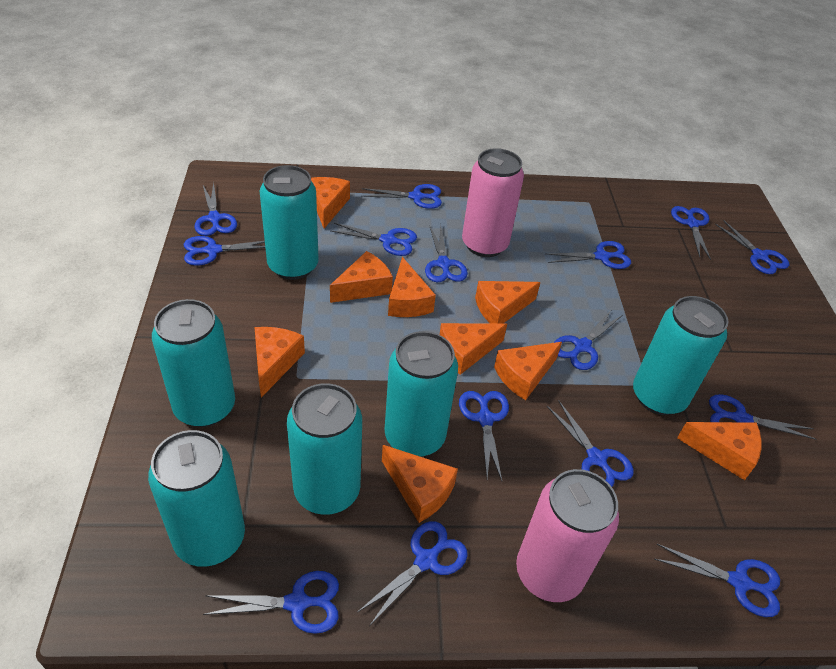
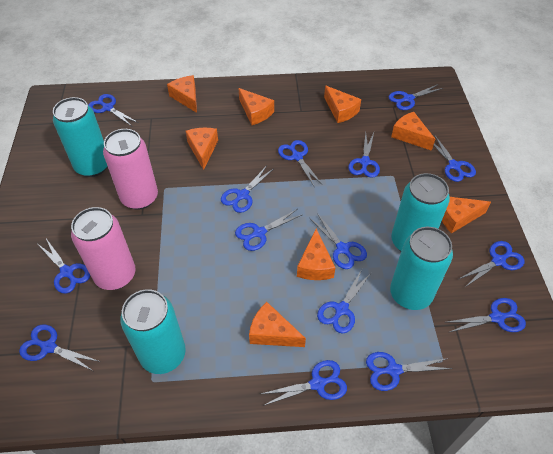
orange cheese: 9 -> 8
turquoise can: 6 -> 4

